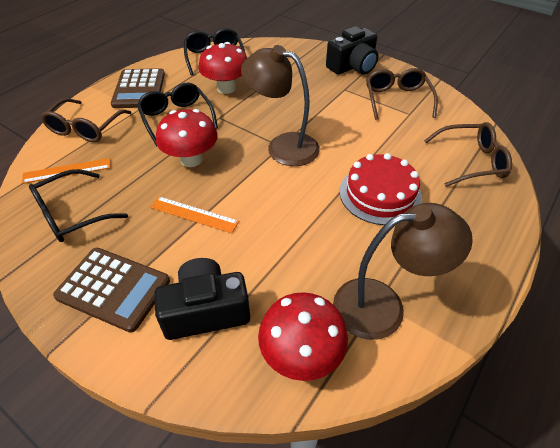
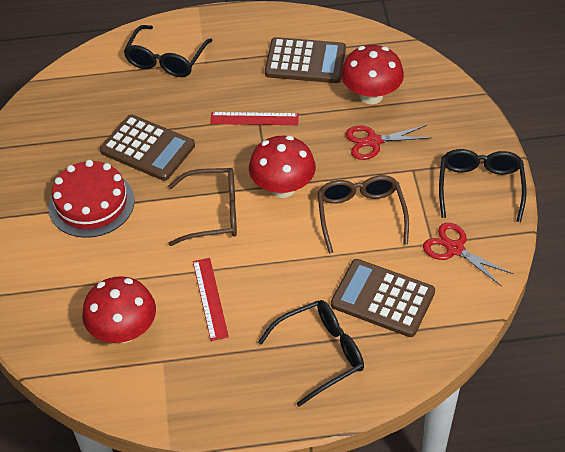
black camera: 2 -> 0
brown calculator: 2 -> 3
brown glasses: 3 -> 2
brown lamp: 2 -> 0
orange ruler: 2 -> 0
red ruler: 0 -> 2
red scissors: 0 -> 2

